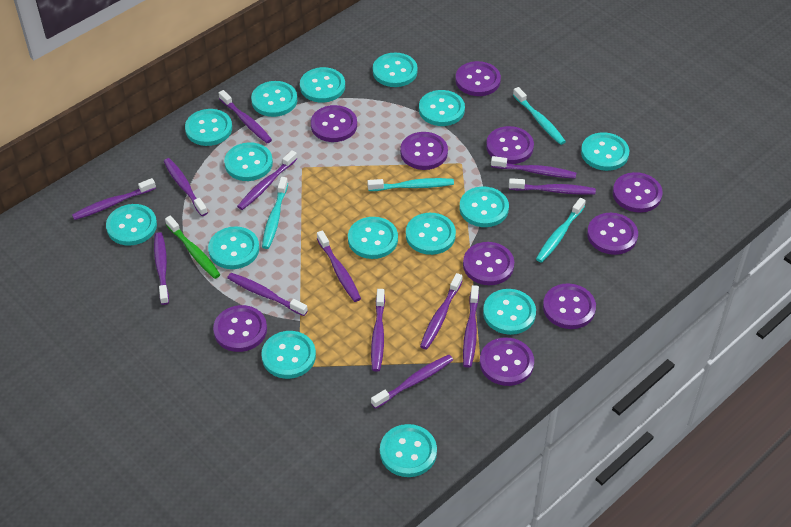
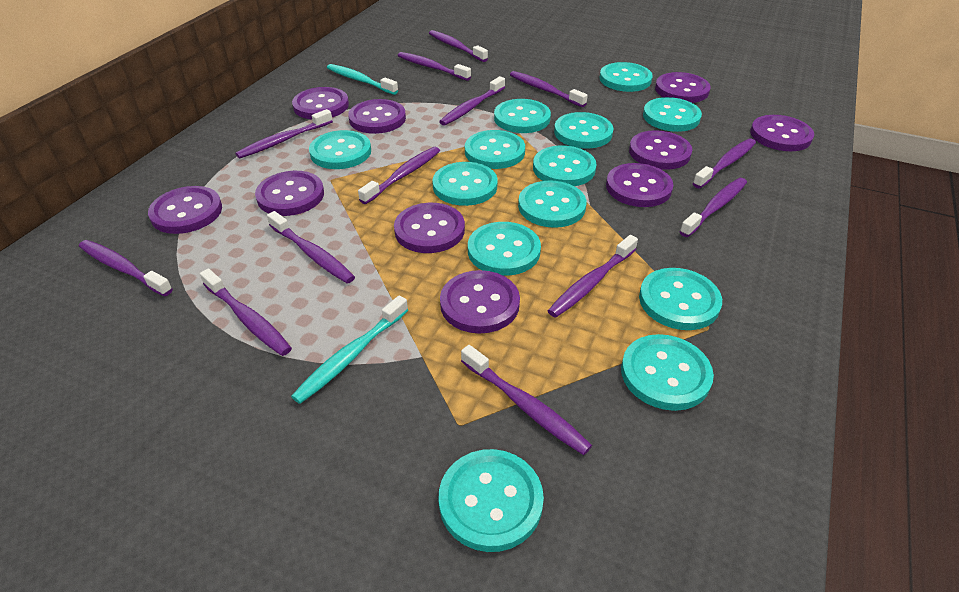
green toothbrush: 1 -> 0
turquoise button: 15 -> 13
turquoise toothbrush: 4 -> 2

